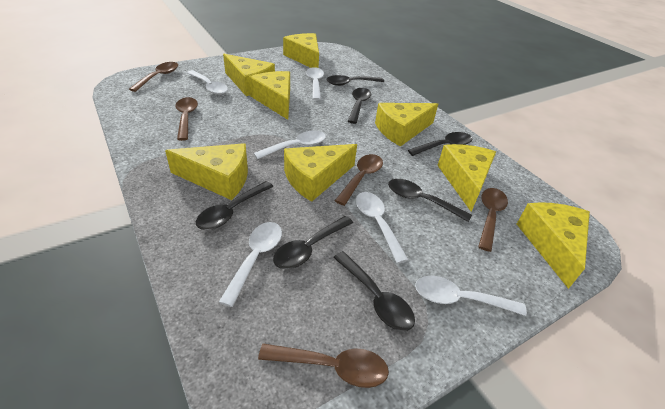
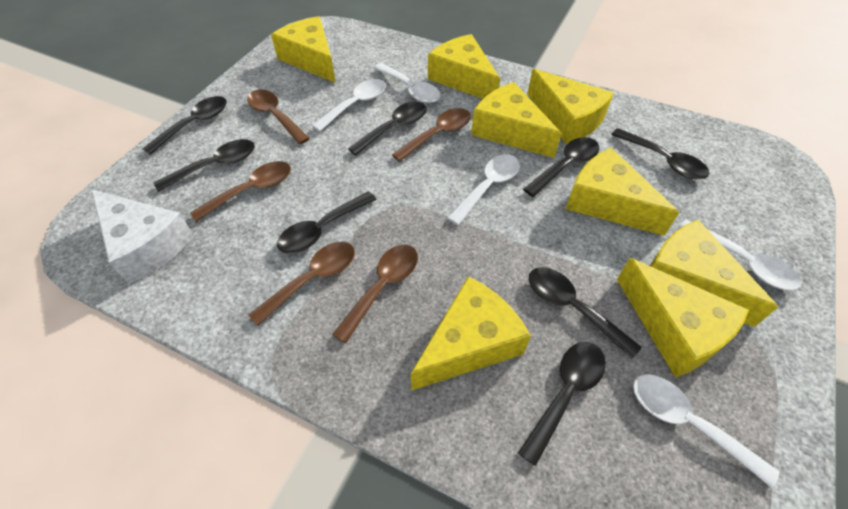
black spoon: 7 -> 8
white cheese: 0 -> 1
white spoon: 6 -> 5

